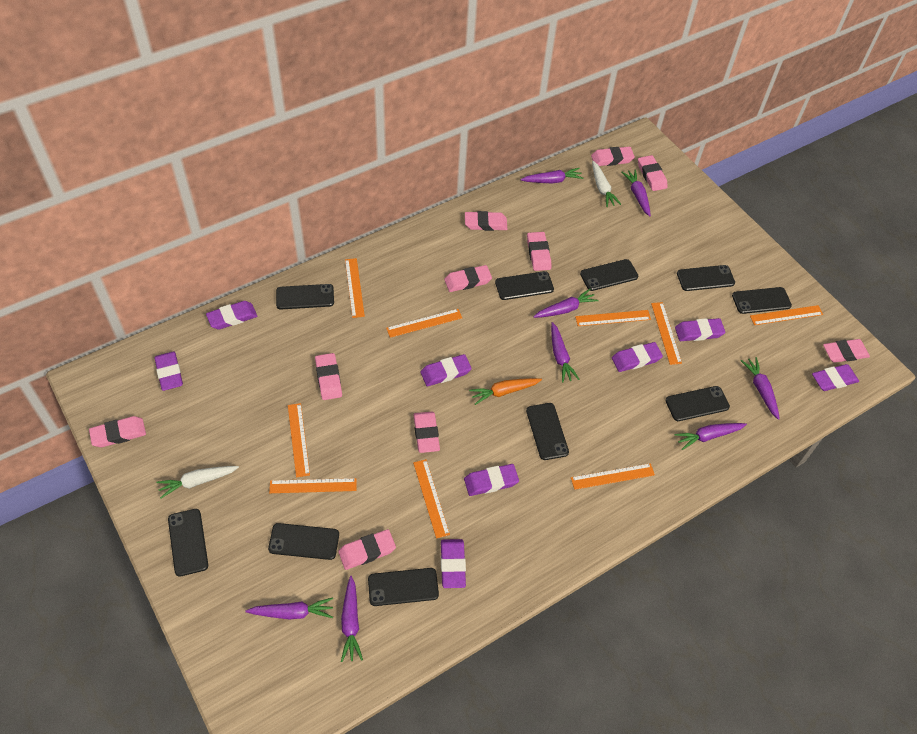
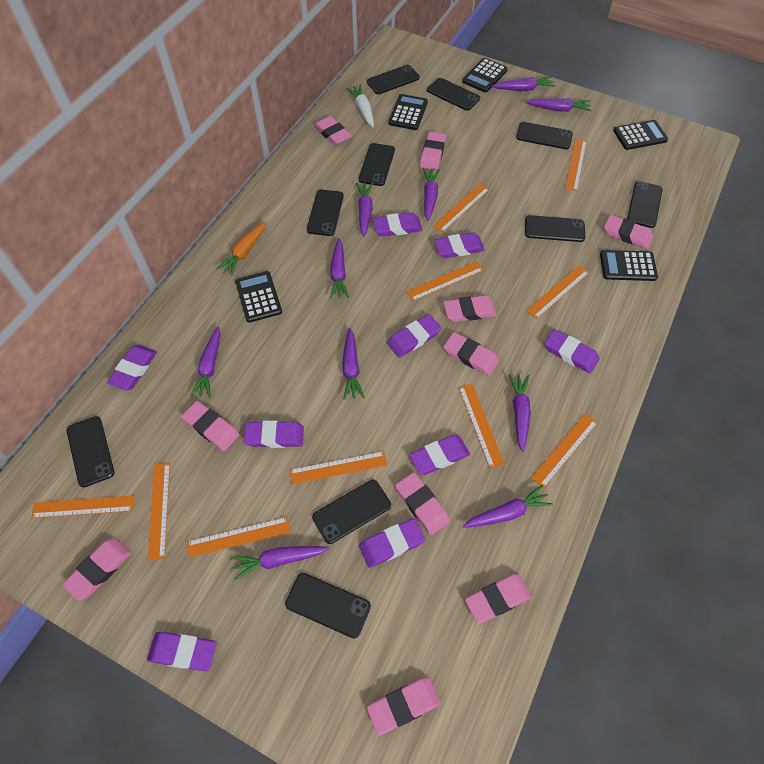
black calculator: 0 -> 5
orange ruler: 9 -> 10
purple carrot: 8 -> 10
purple eraser: 8 -> 9
white carrot: 2 -> 1

